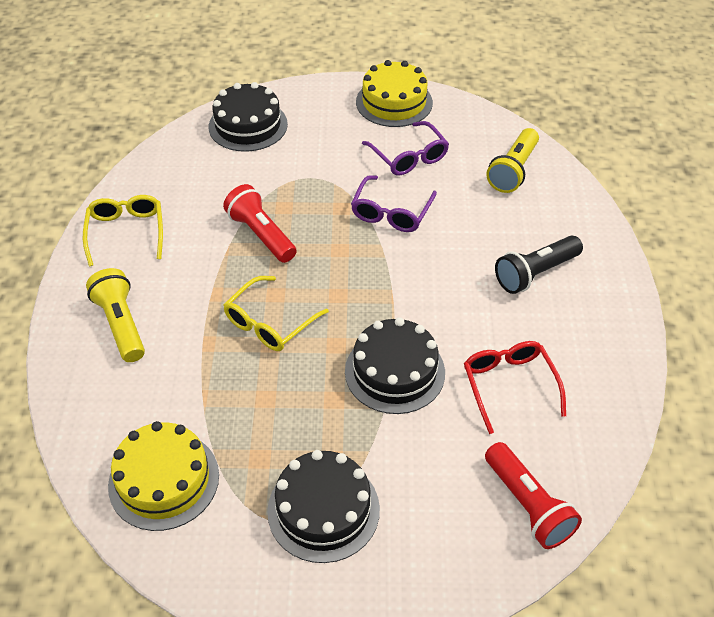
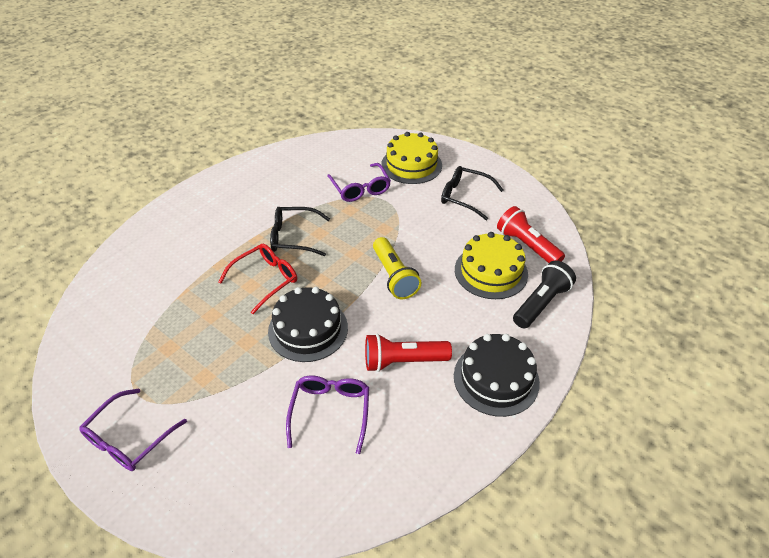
black cake: 3 -> 2
black glasses: 0 -> 2
purple glasses: 2 -> 3
yellow flashlight: 2 -> 1
yellow glasses: 2 -> 0

